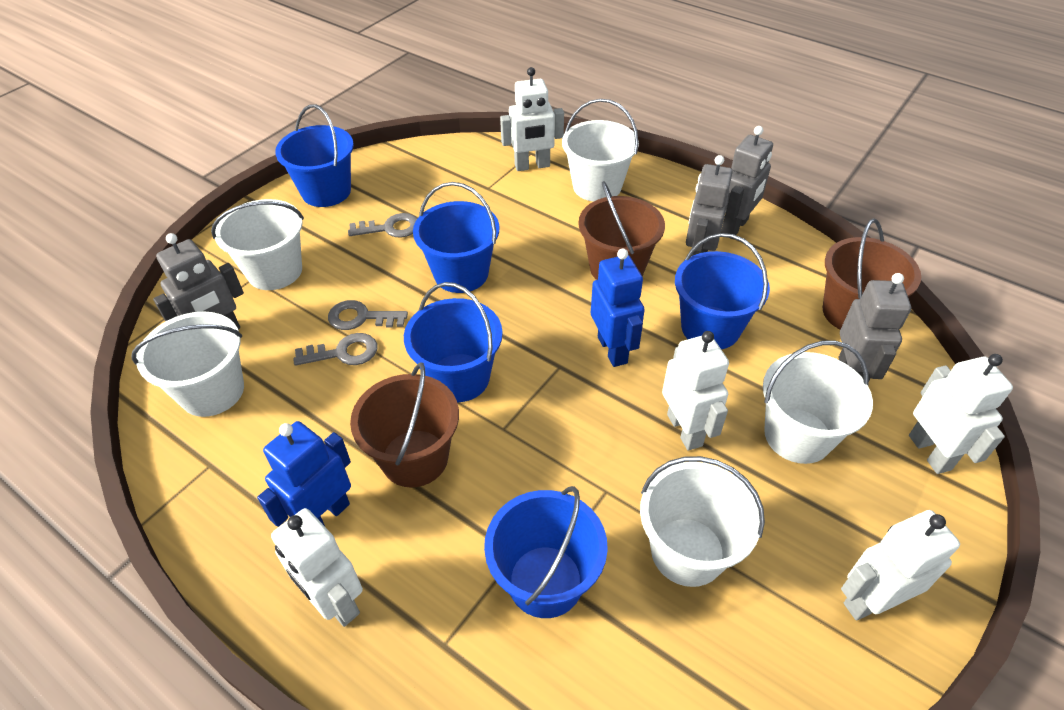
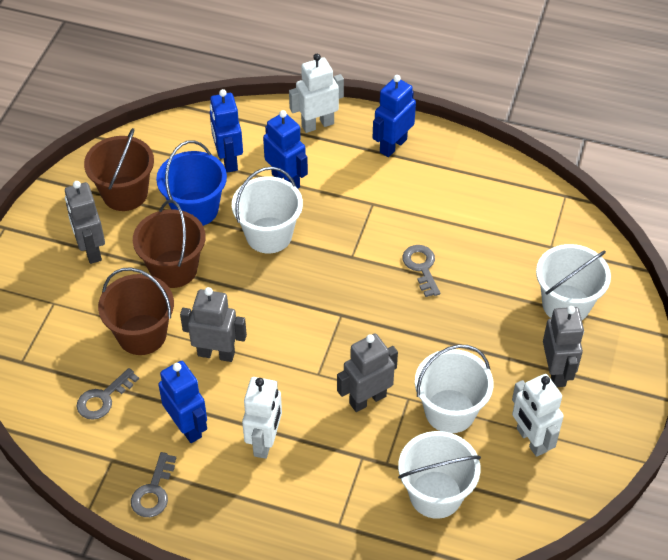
blue bucket: 5 -> 1
blue robot: 2 -> 4
white bucket: 5 -> 4
white robot: 5 -> 3

